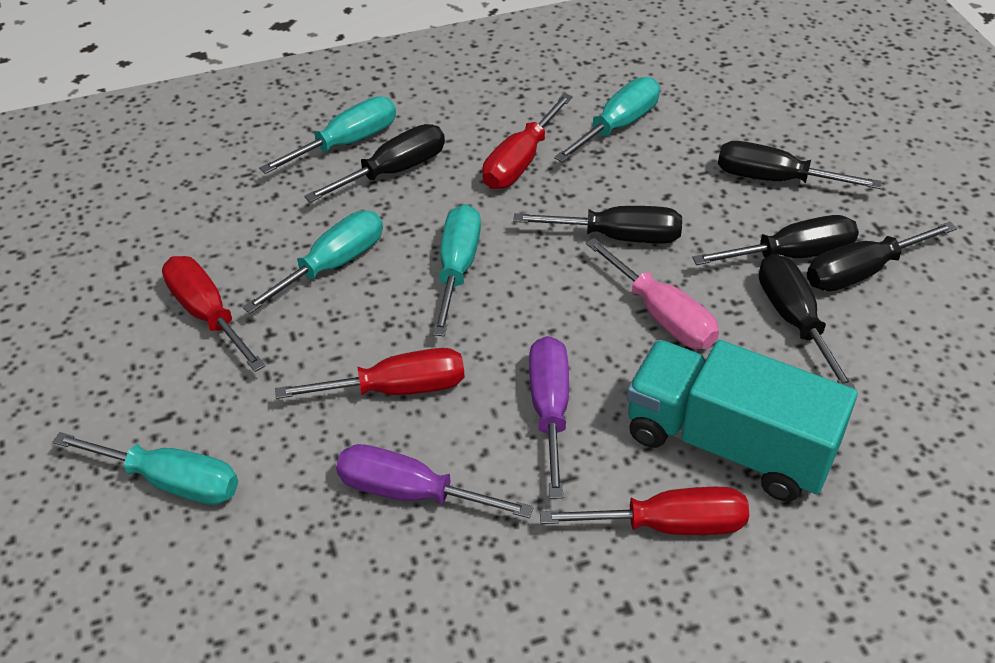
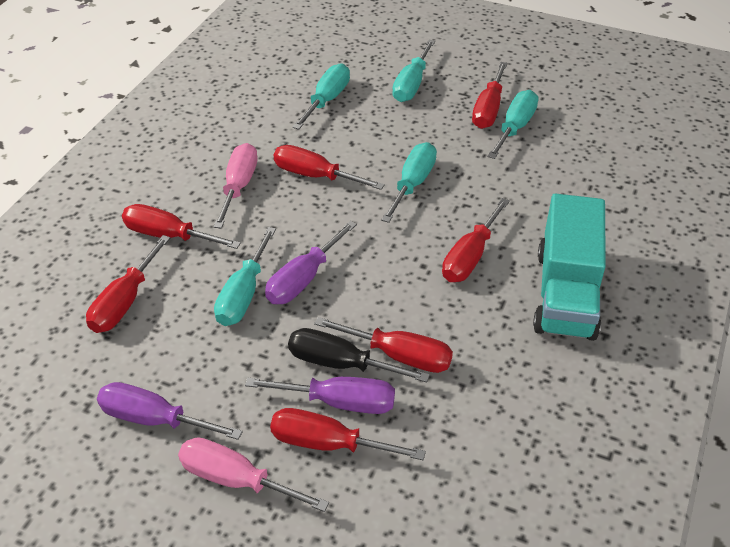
black screwdriver: 6 -> 1
pink screwdriver: 1 -> 2
purple screwdriver: 2 -> 3
red screwdriver: 4 -> 7

